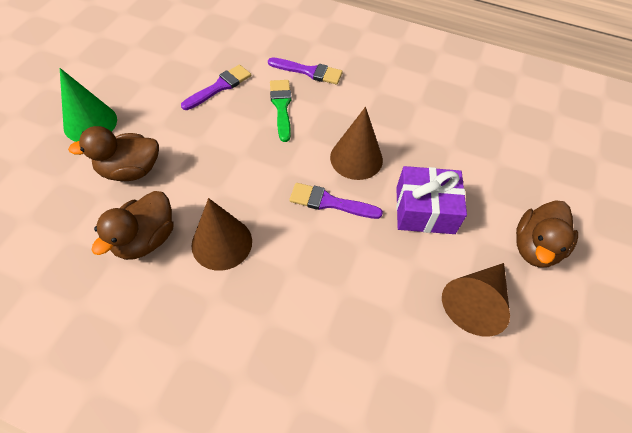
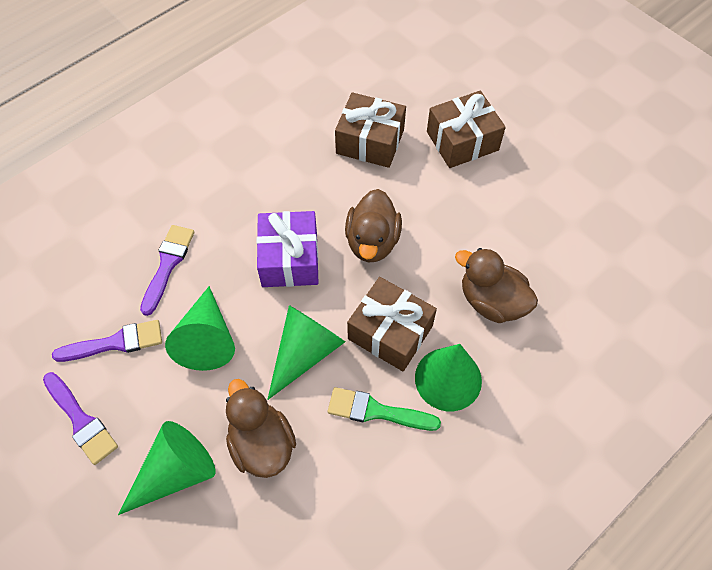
brown cone: 3 -> 0
brown gift: 0 -> 3
green cone: 1 -> 4

